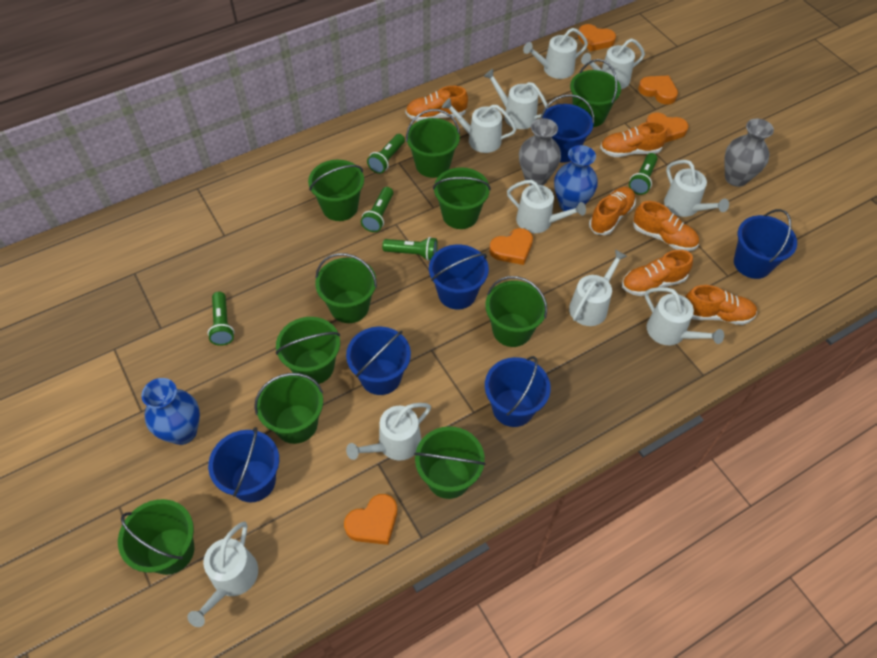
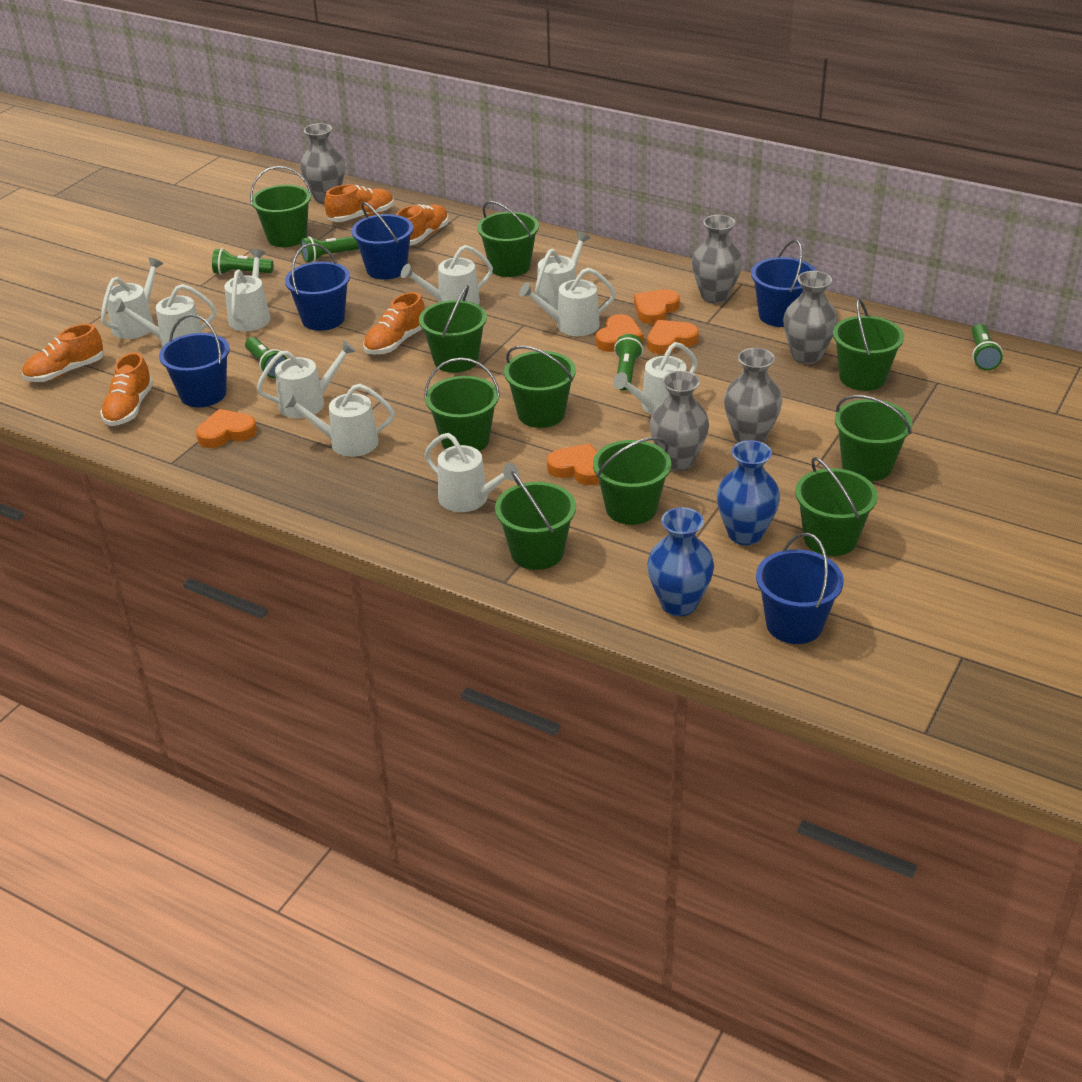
blue bucket: 6 -> 5
grey vase: 2 -> 5
orange shoe: 6 -> 5

